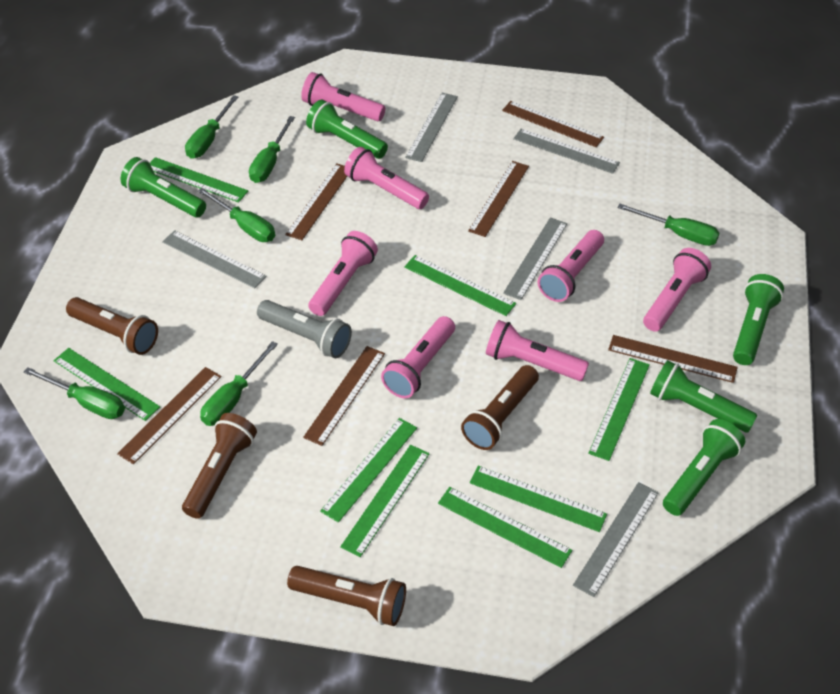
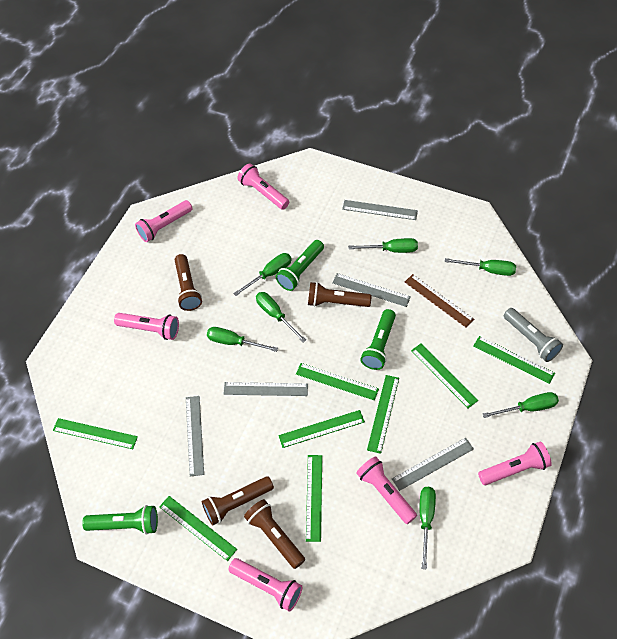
brown ruler: 6 -> 1
green flashlight: 5 -> 3
green screwdriver: 6 -> 7
pink flashlight: 7 -> 6

